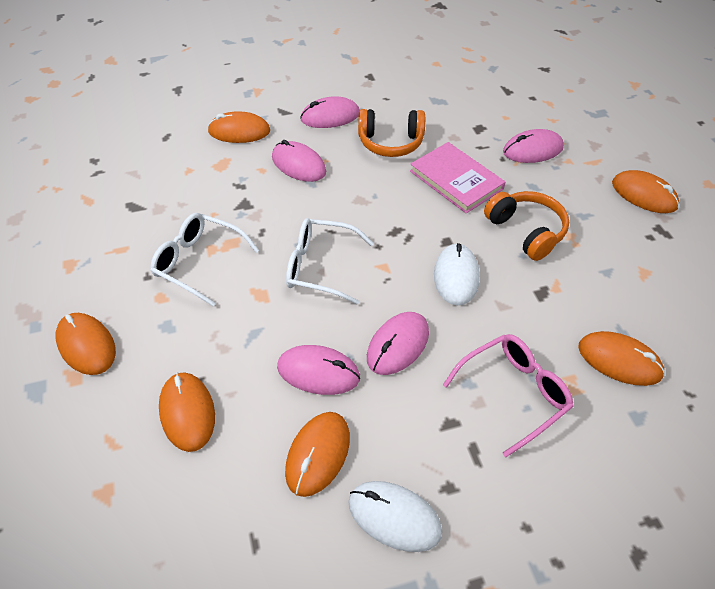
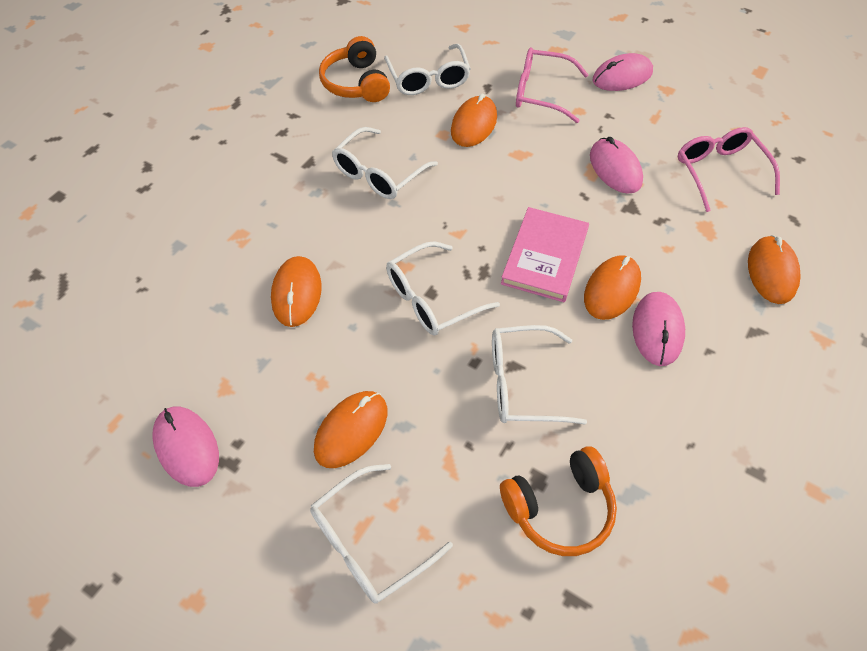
orange mouse: 6 -> 5
pink glasses: 1 -> 2
pink mouse: 5 -> 4
white glasses: 2 -> 5
white mouse: 2 -> 0

